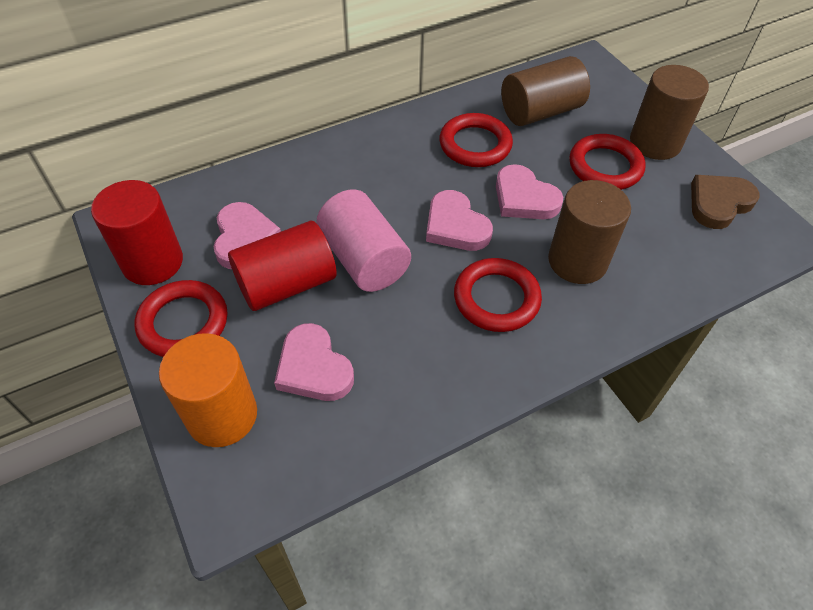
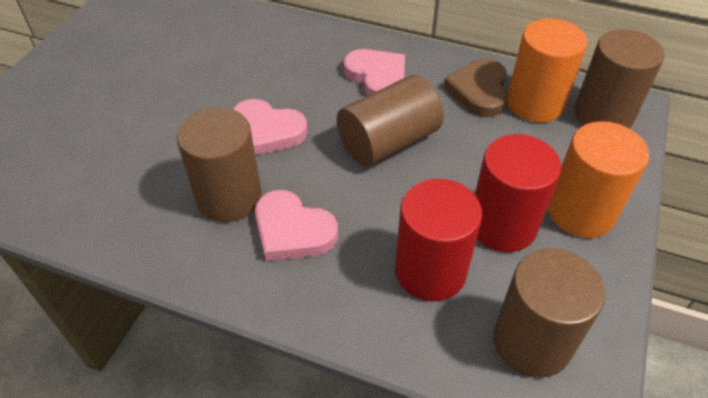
brown cylinder: 3 -> 4
orange cylinder: 1 -> 2
pink cylinder: 1 -> 0
pink heart: 4 -> 3
red ring: 4 -> 0

